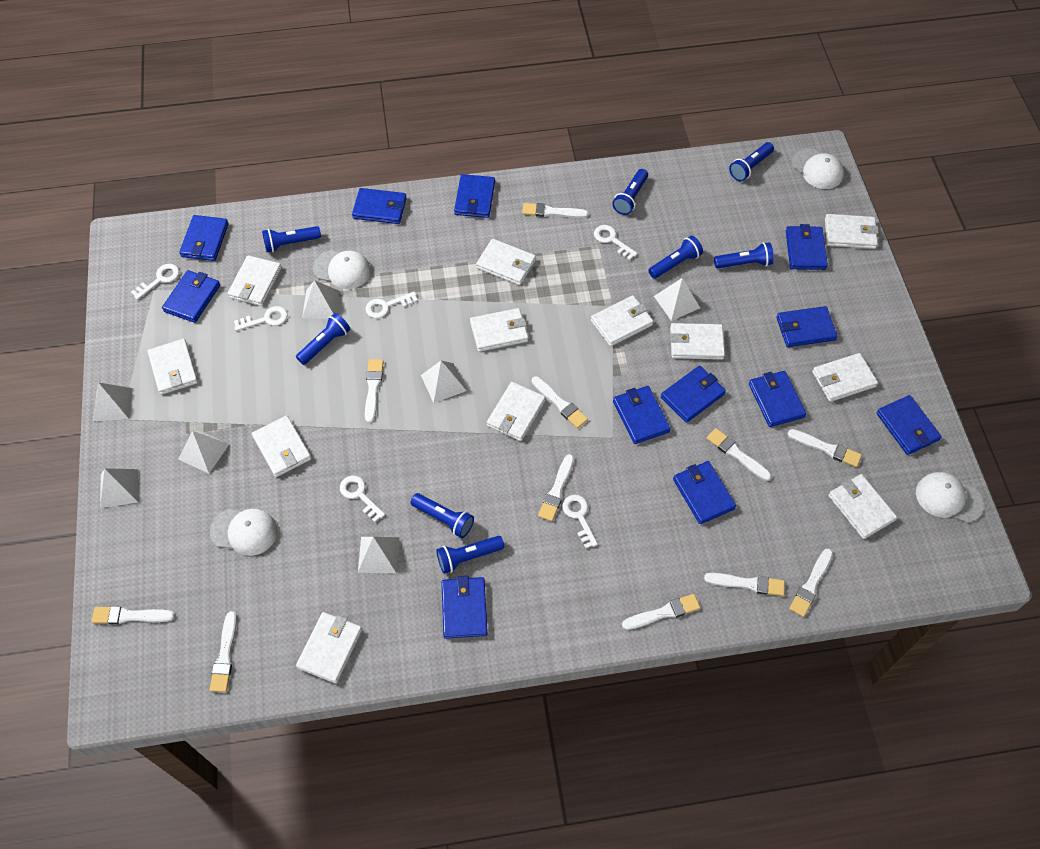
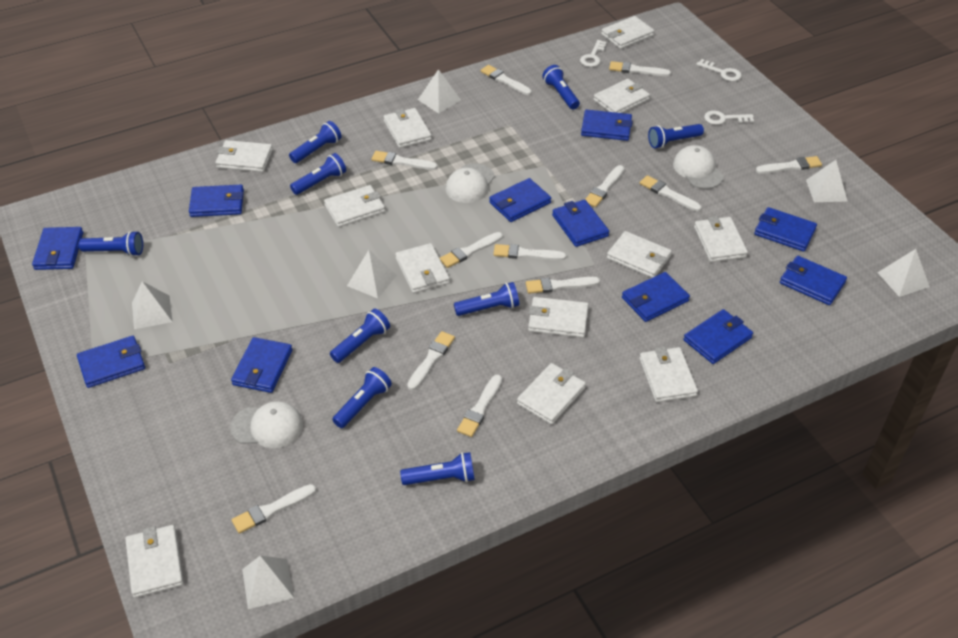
blue flashlight: 8 -> 9
blue wallet: 12 -> 11
white brush: 11 -> 12
white cap: 4 -> 3
white key: 6 -> 3
white pyramid: 7 -> 6

